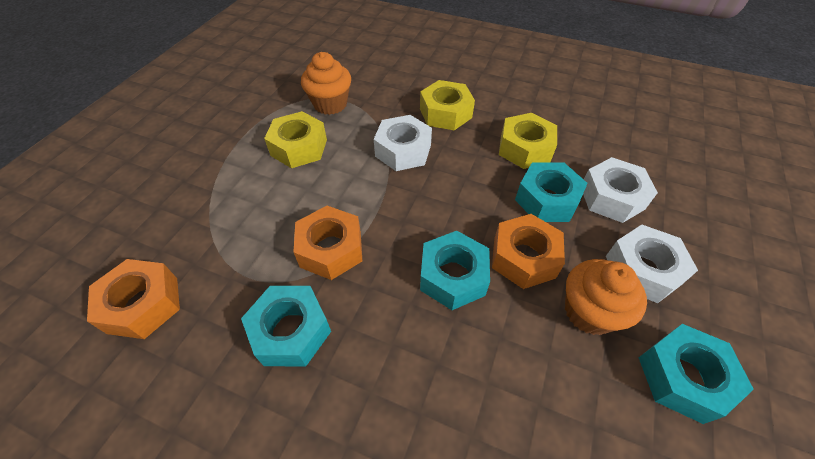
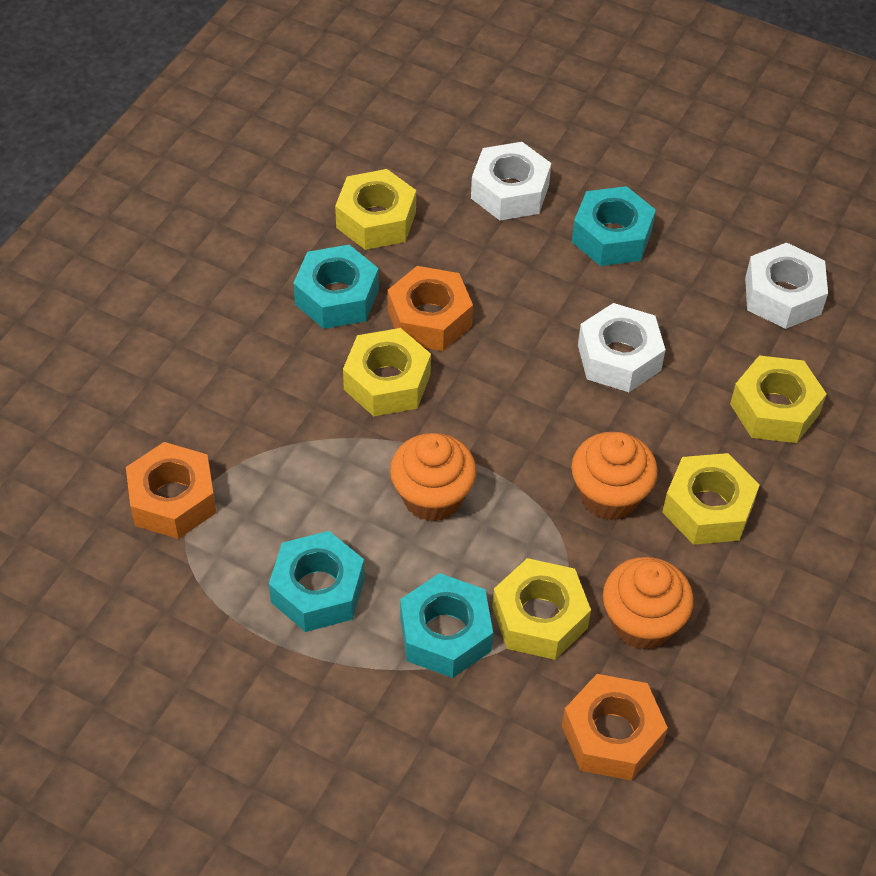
orange cupcake: 2 -> 3
yellow nut: 3 -> 5

